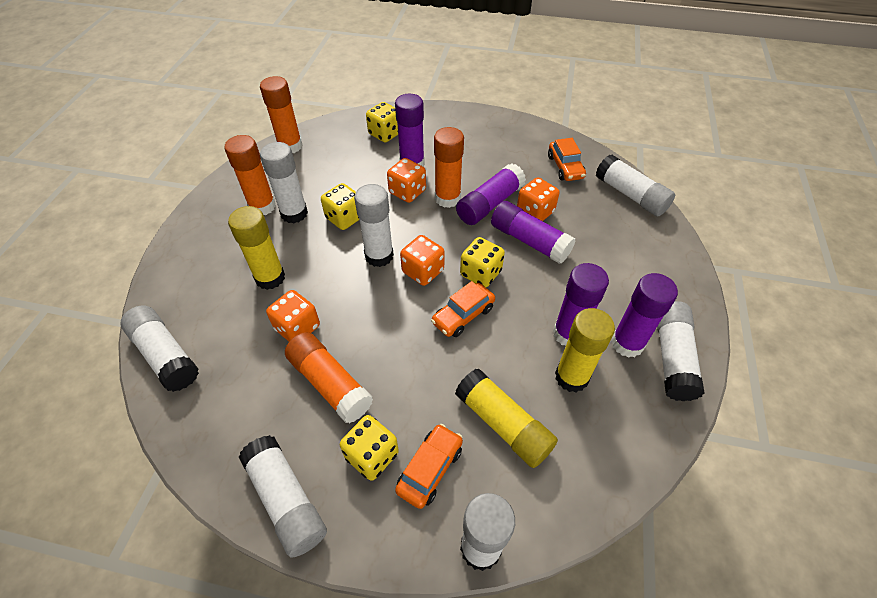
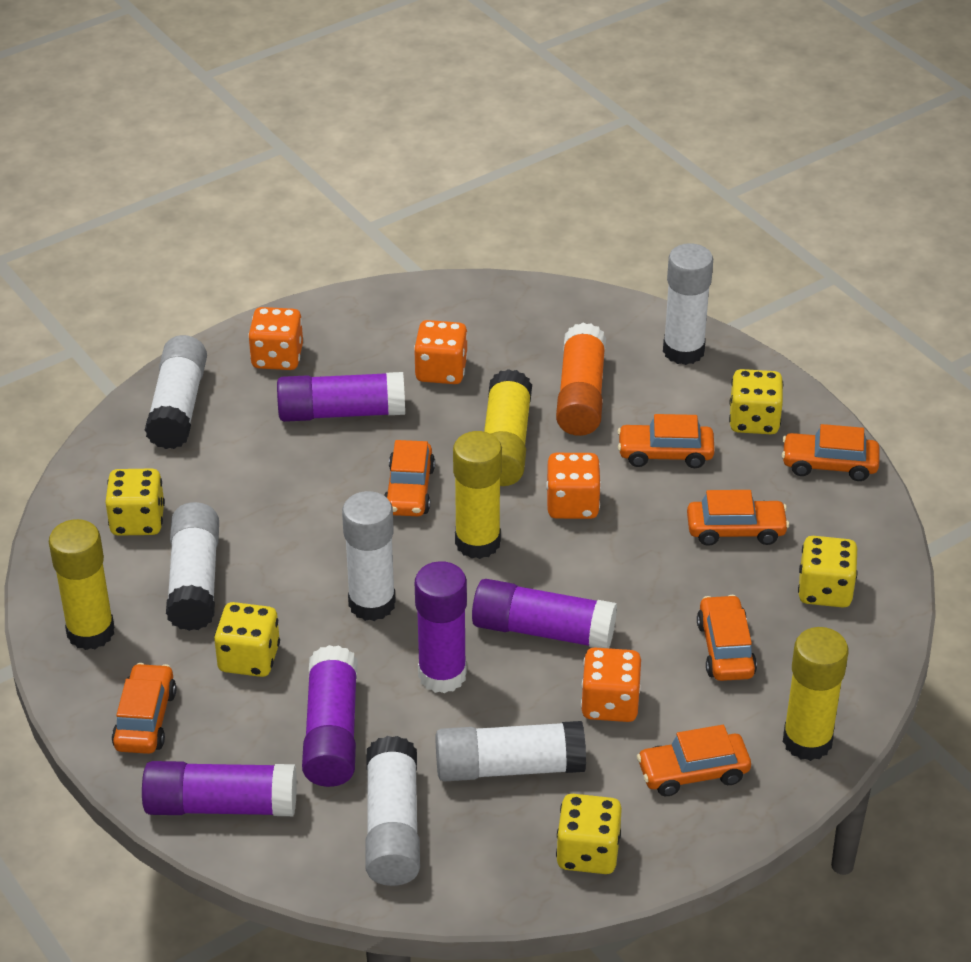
orange car: 3 -> 7
orange glue stick: 4 -> 1
white glue stick: 7 -> 6
yellow dice: 4 -> 5
yellow glue stick: 3 -> 4

